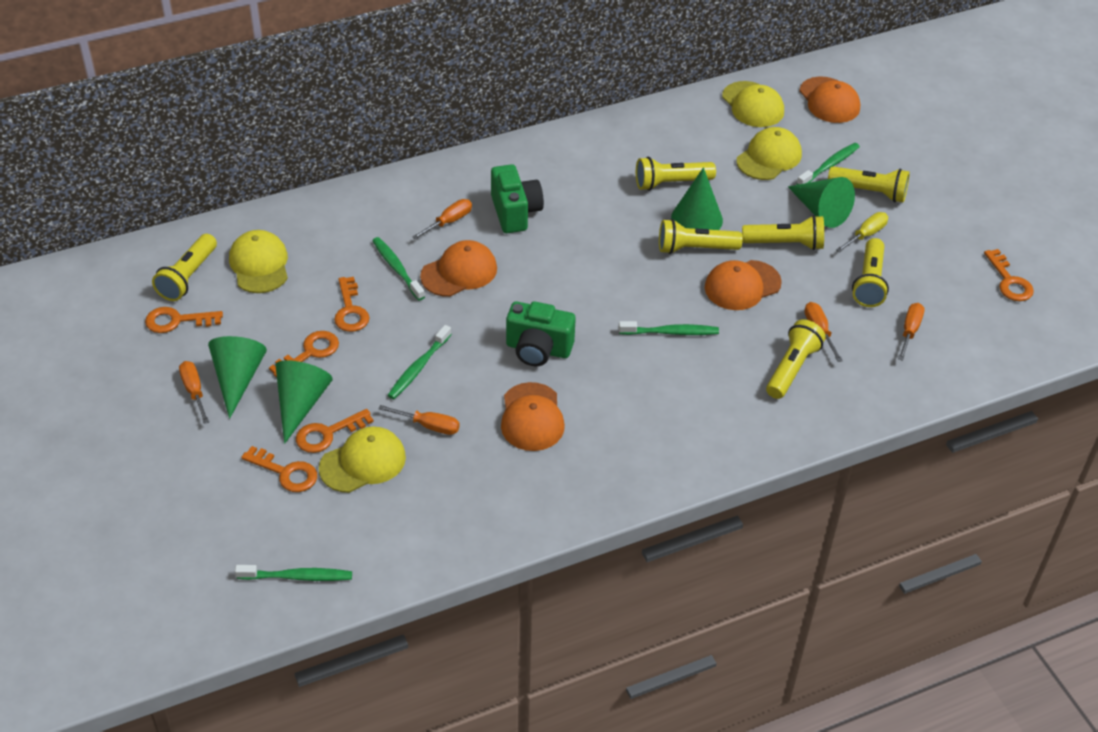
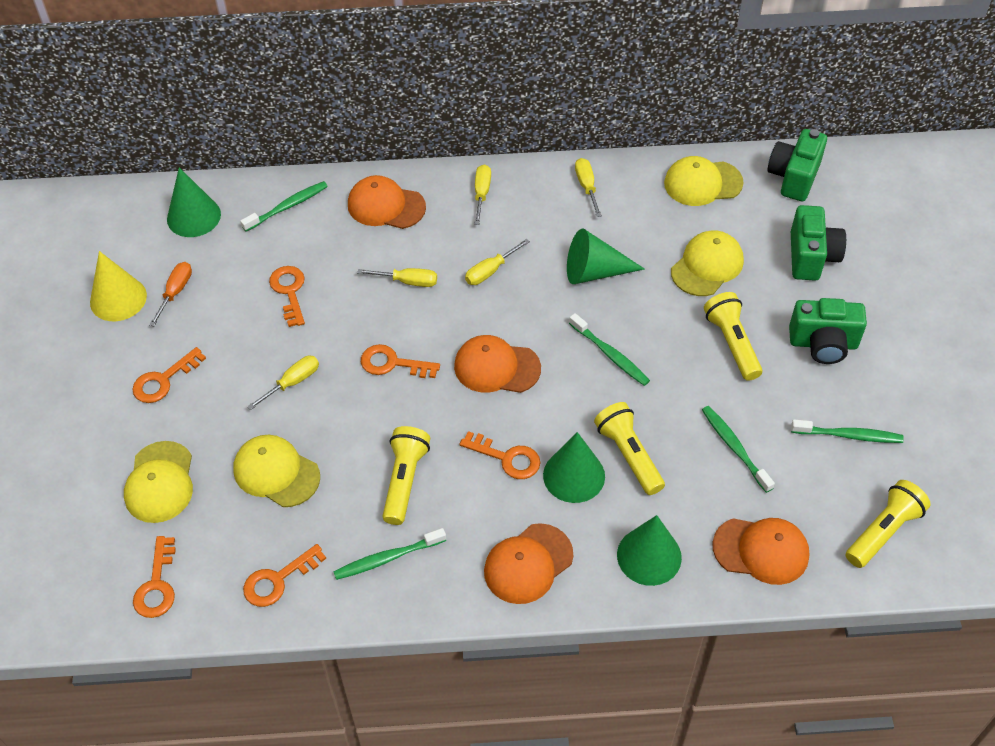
green camera: 2 -> 3
orange screwdriver: 5 -> 1
yellow cone: 0 -> 1
yellow flashlight: 7 -> 4
yellow screwdriver: 1 -> 5

